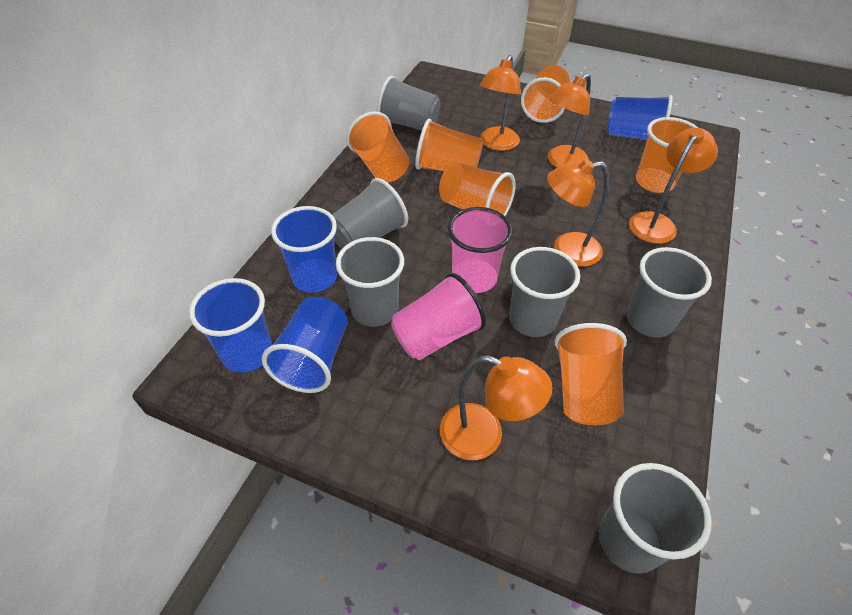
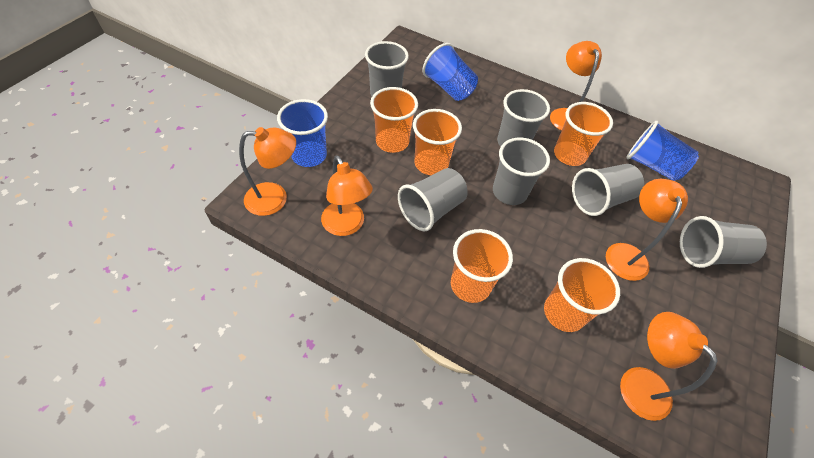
blue cup: 4 -> 3
orange cup: 6 -> 5
pink cup: 2 -> 0

